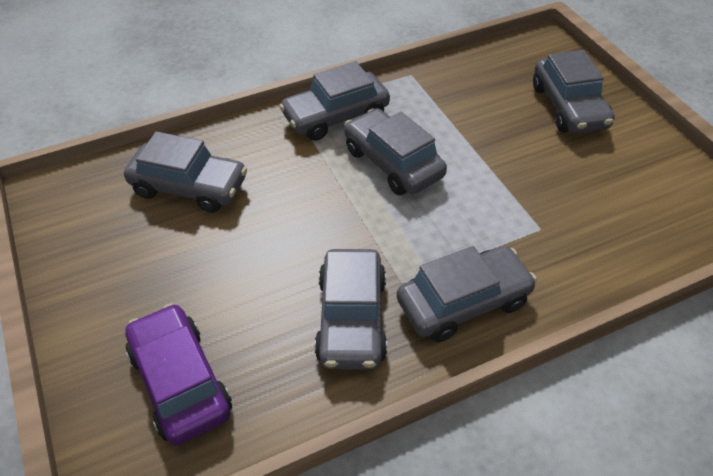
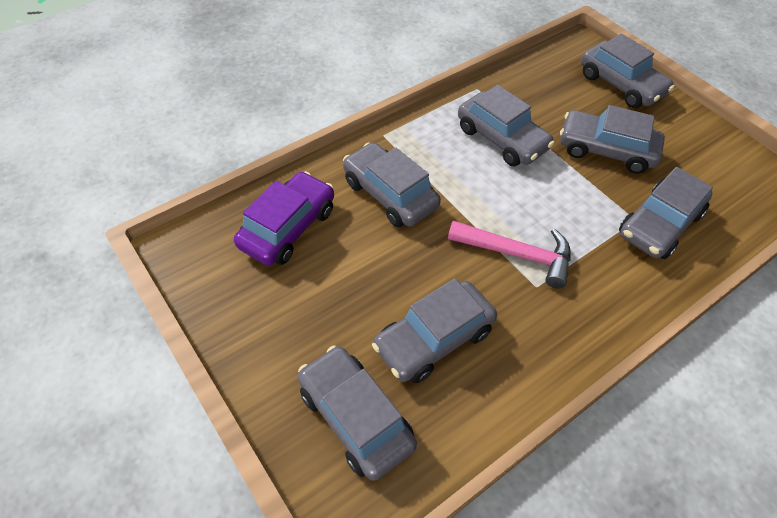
grey car: 6 -> 7
pink hammer: 0 -> 1

